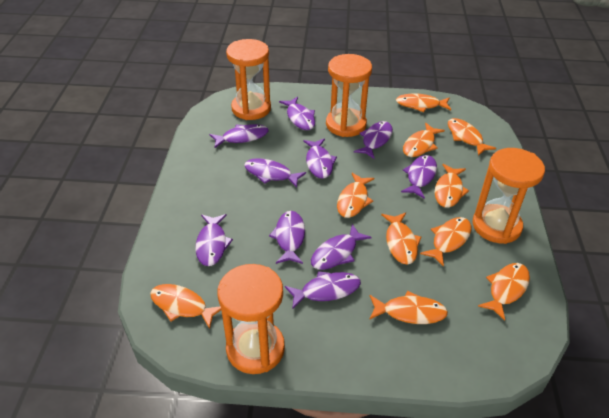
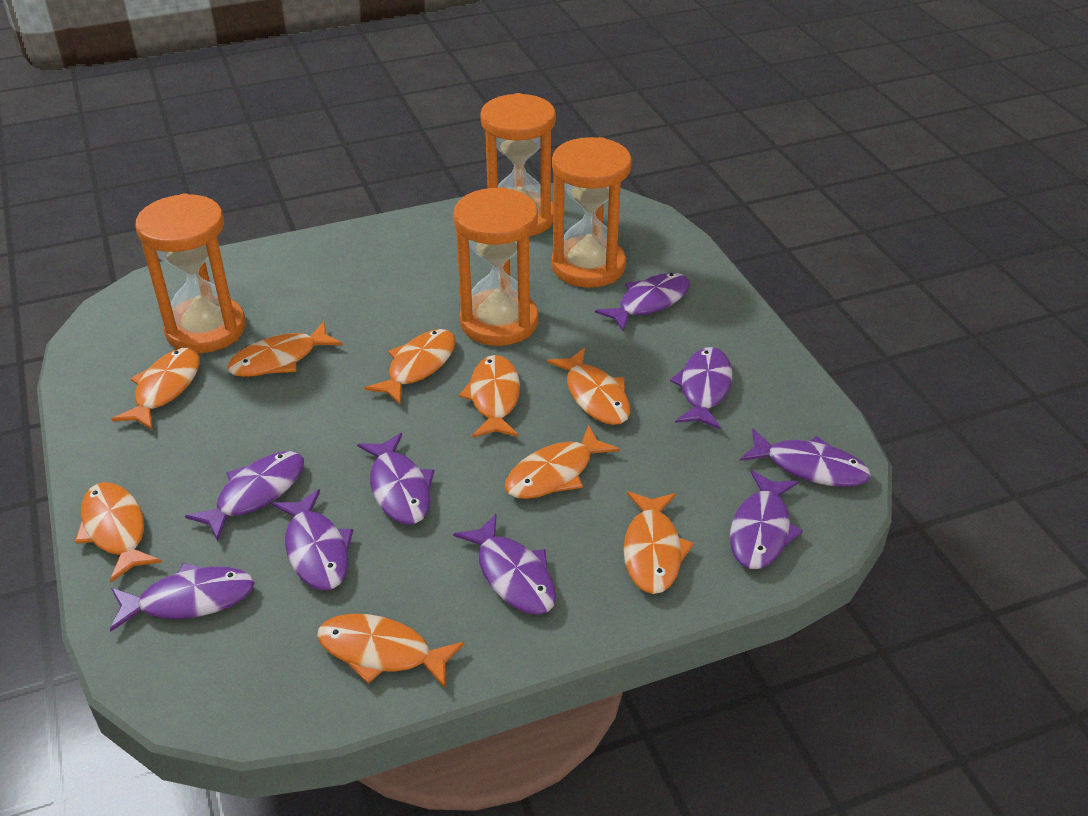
orange fish: 10 -> 9
purple fish: 10 -> 9

